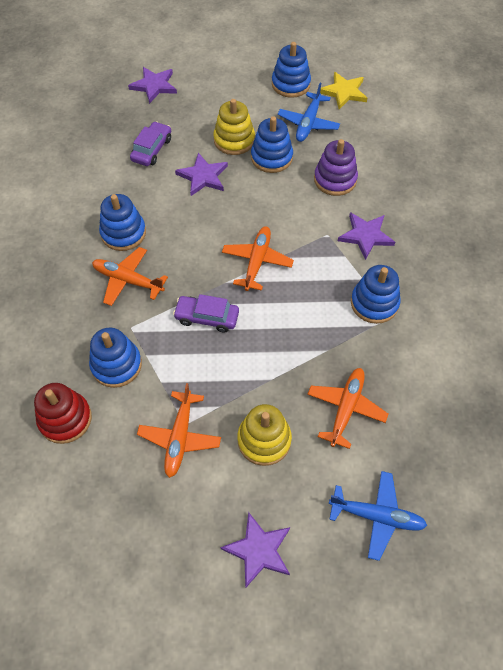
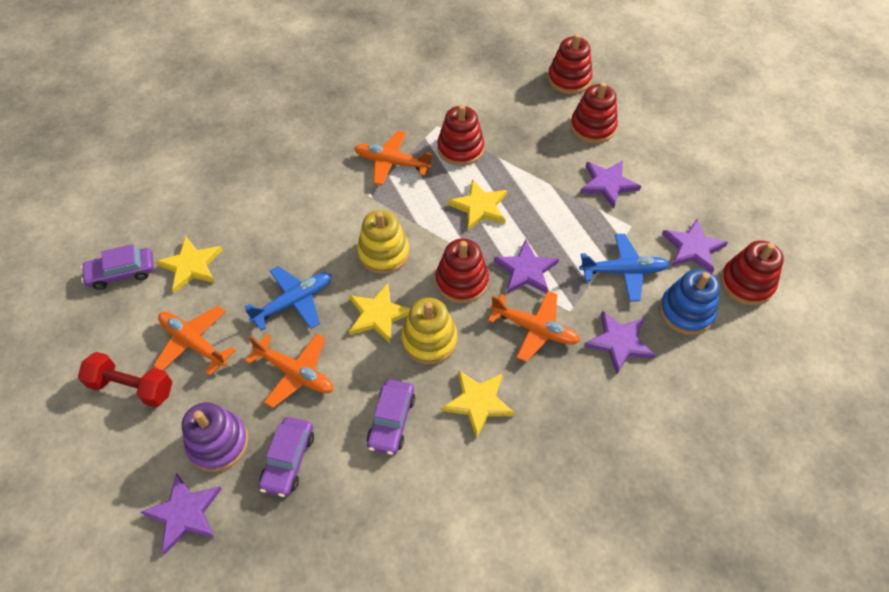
blue stacking toy: 5 -> 1
purple car: 2 -> 3
purple star: 4 -> 5
red dumbbell: 0 -> 1
red stacking toy: 1 -> 5
yellow star: 1 -> 4

